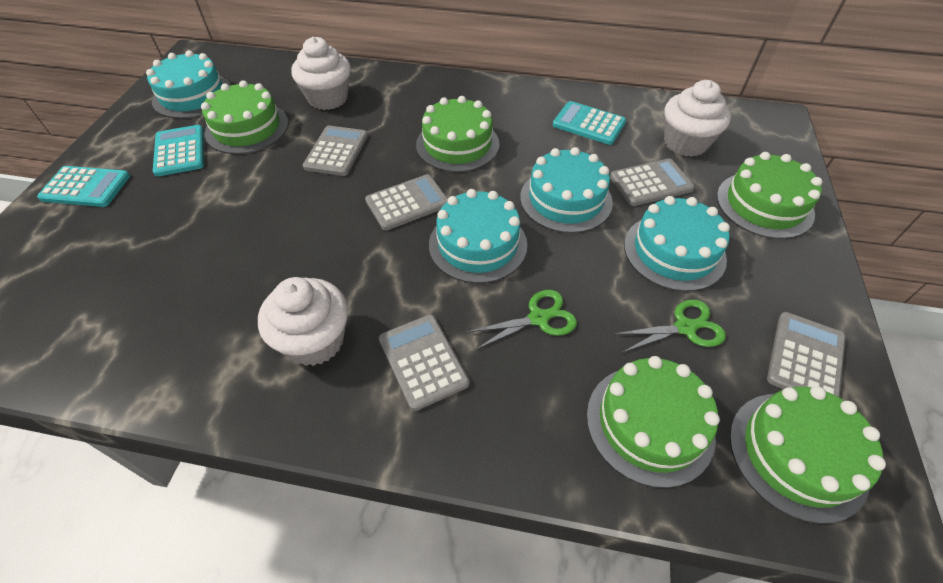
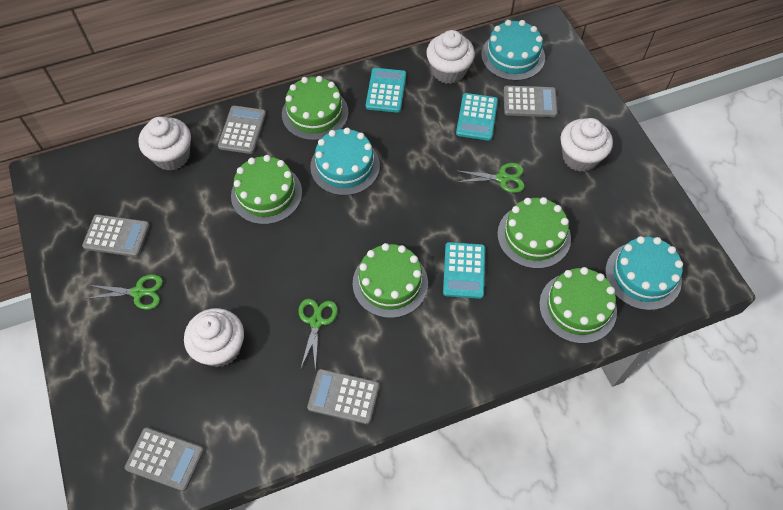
green scissors: 2 -> 3
turquoise cake: 4 -> 3
white cupcake: 3 -> 4

